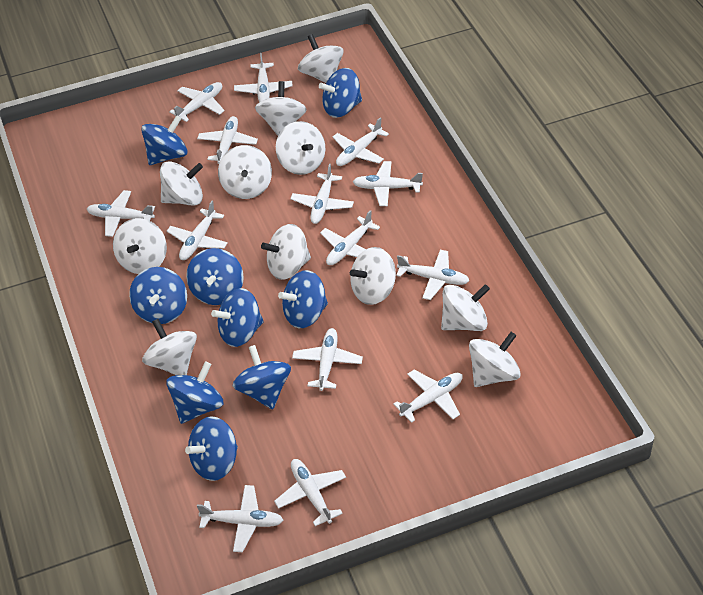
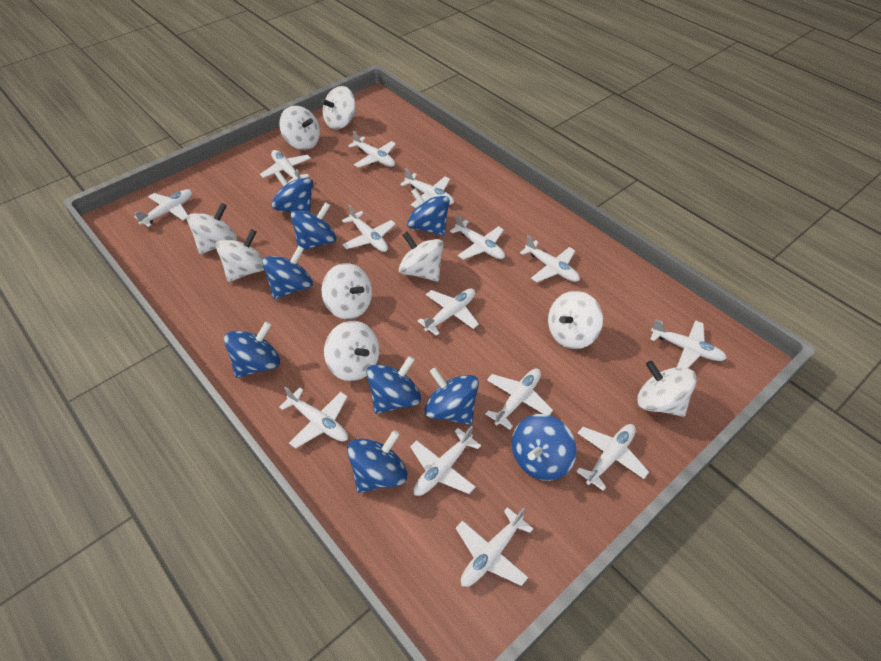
white spinning top: 11 -> 9

